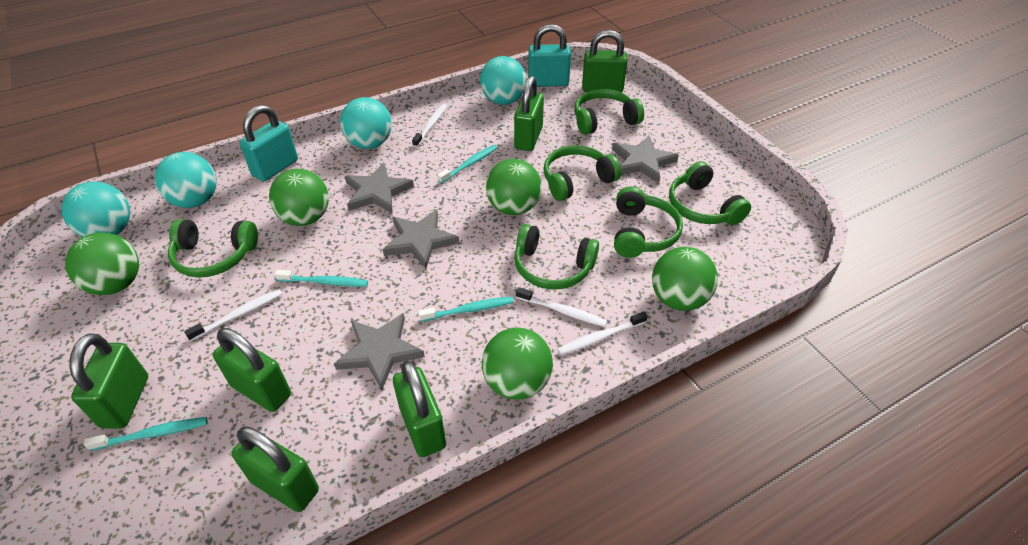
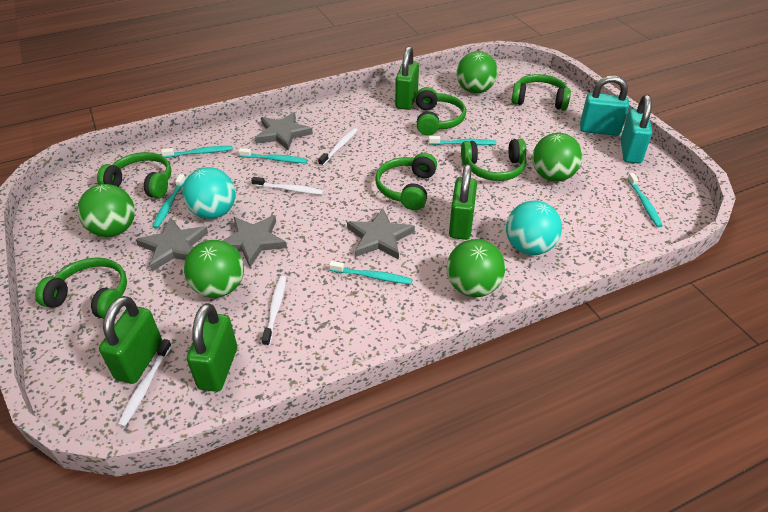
green padlock: 6 -> 4
turquoise ball: 4 -> 2
turquoise toothbrush: 4 -> 6

